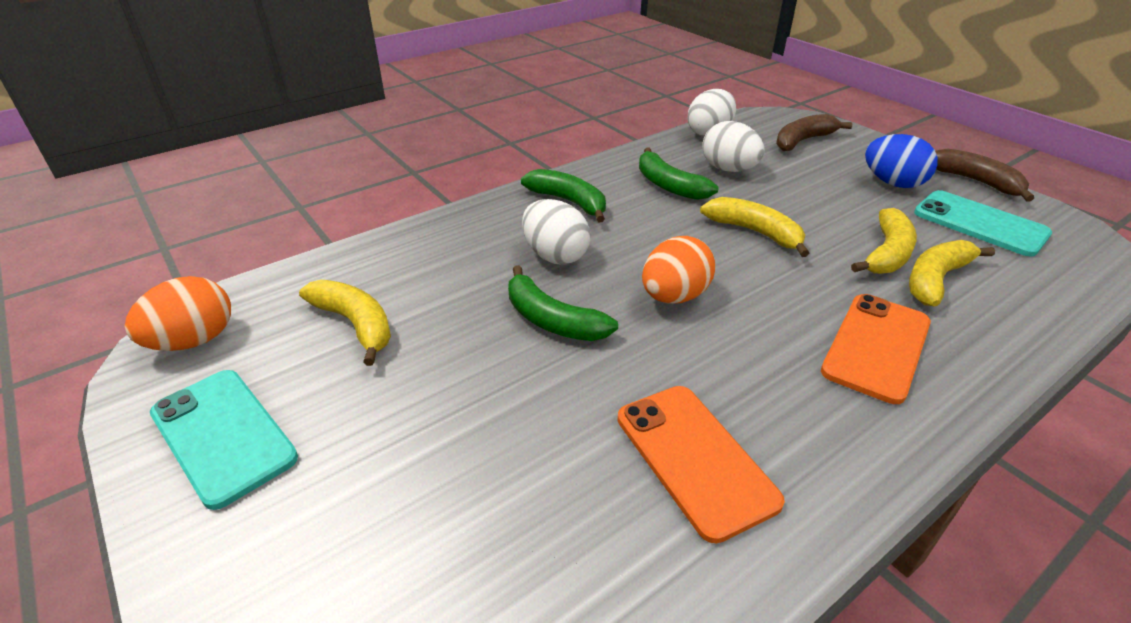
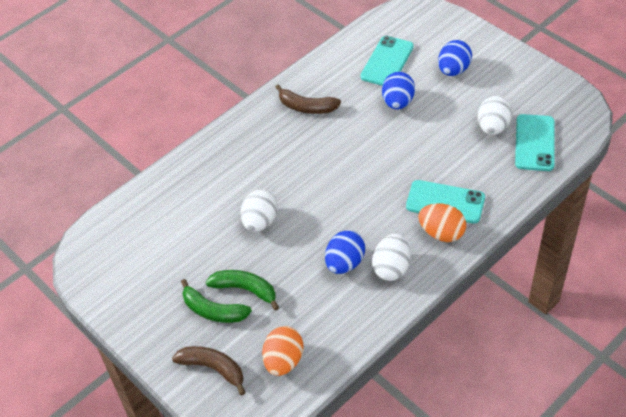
blue egg: 1 -> 3
green banana: 3 -> 2
orange phone: 2 -> 0
turquoise phone: 2 -> 3
yellow banana: 4 -> 0

